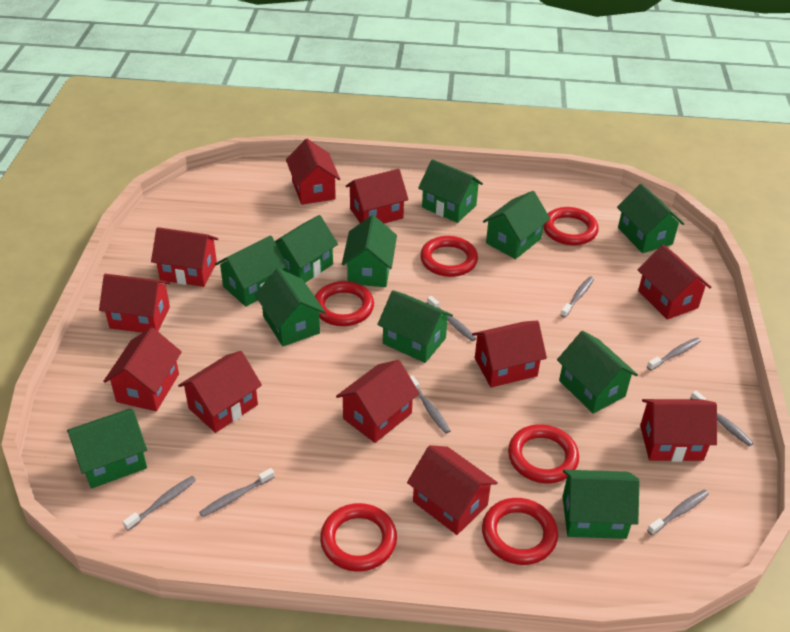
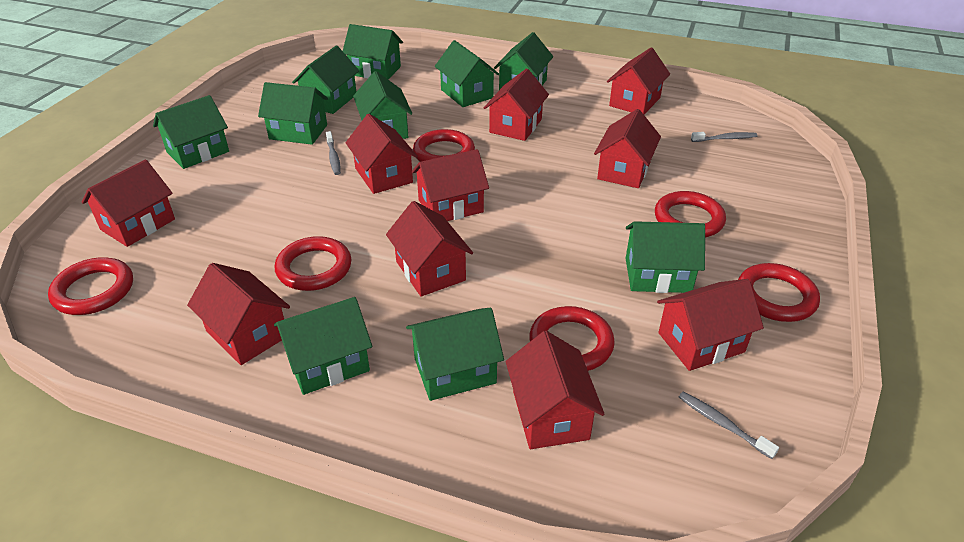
green house: 11 -> 10
grey toothbrush: 8 -> 3
red house: 11 -> 10

